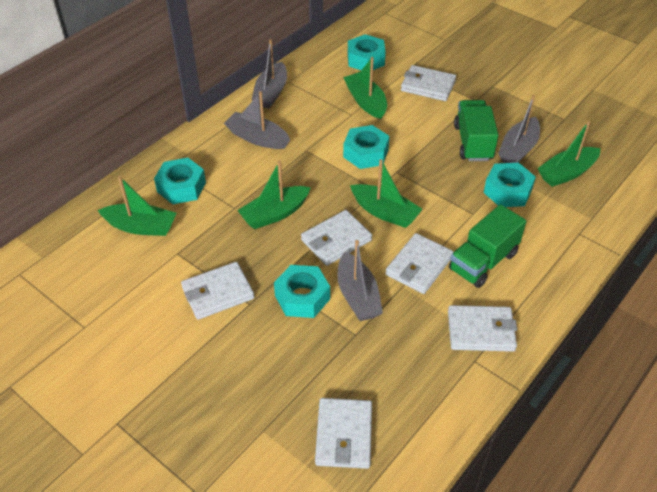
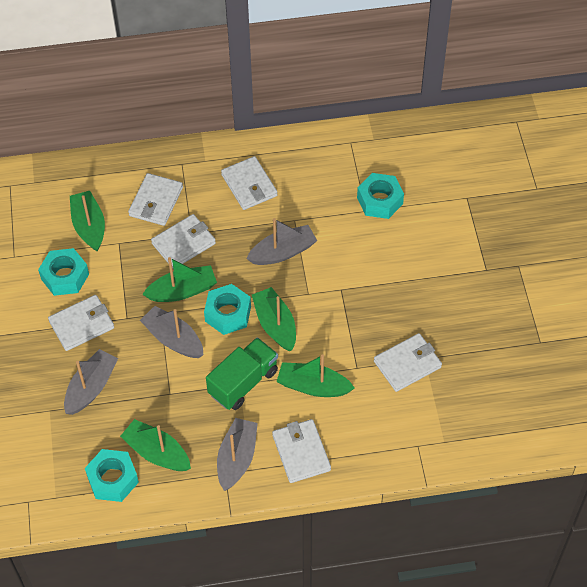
green truck: 2 -> 1
turquoise nut: 5 -> 4

